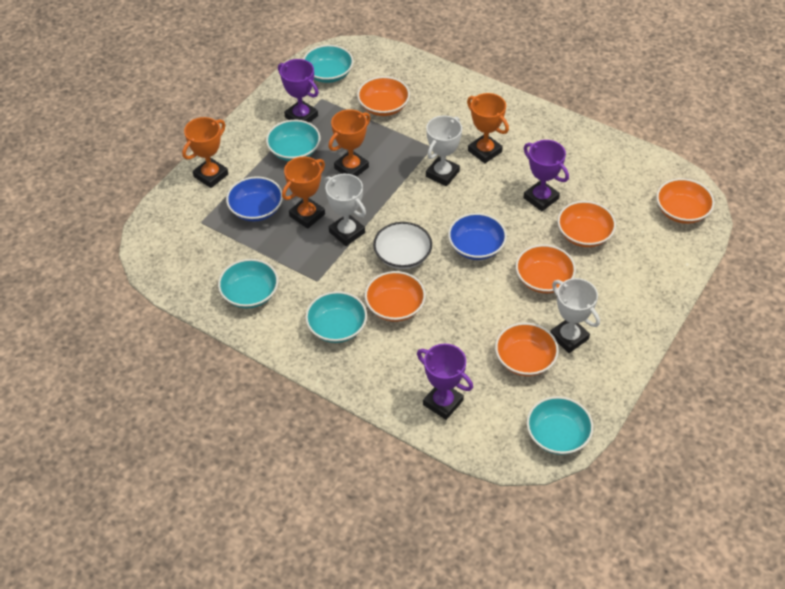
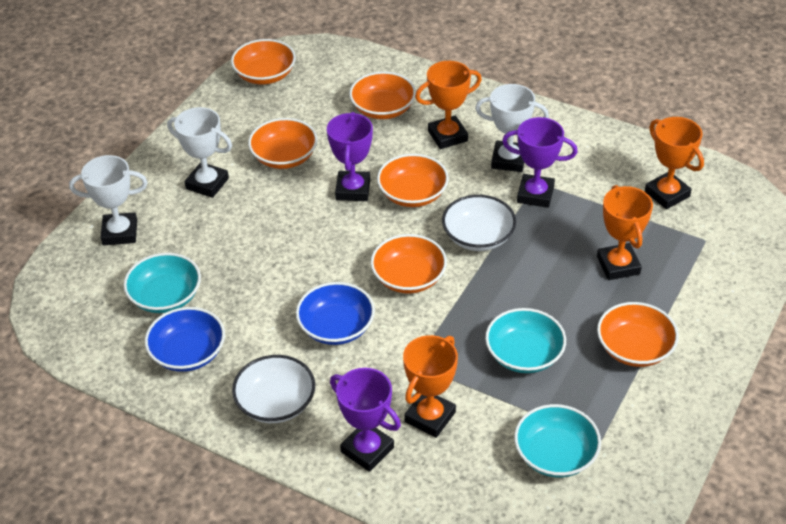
turquoise bowl: 5 -> 3
white bowl: 1 -> 2

